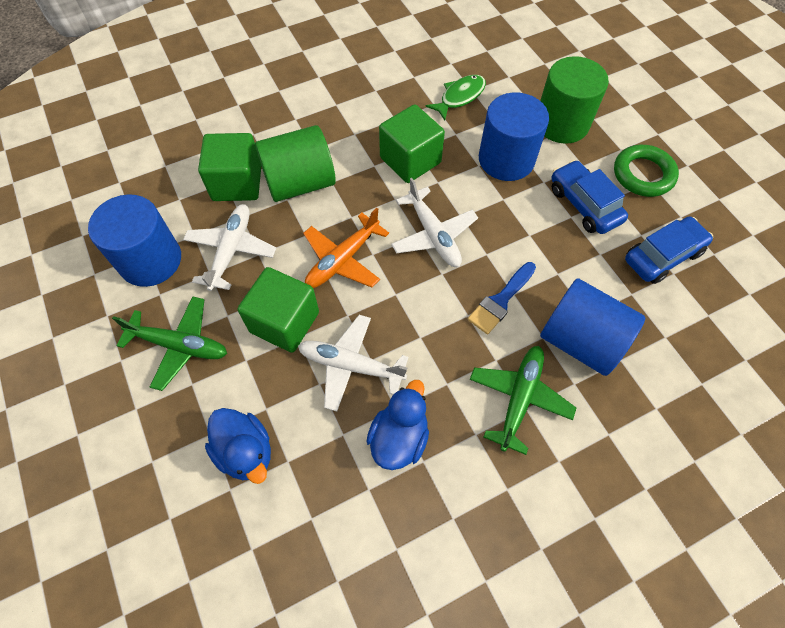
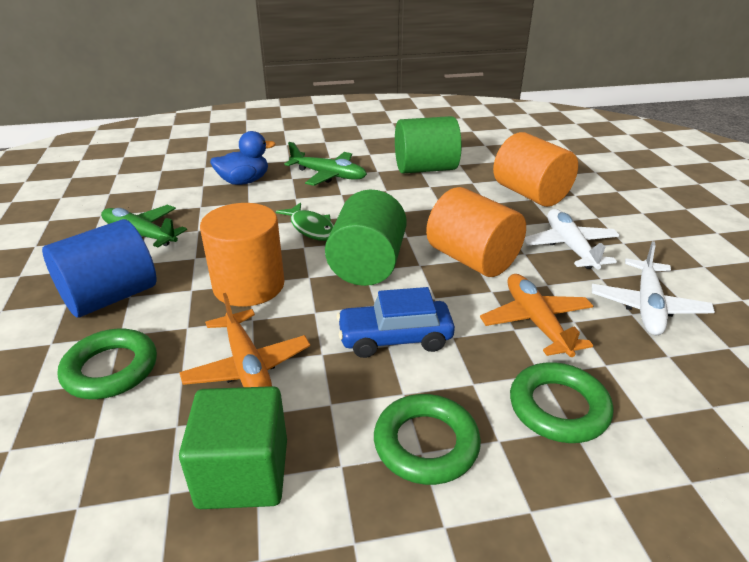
blue brush: 1 -> 0
blue car: 2 -> 1
blue cylinder: 3 -> 1
blue duck: 2 -> 1
green cube: 3 -> 1
green ring: 1 -> 3
orange cylinder: 0 -> 3
orange plane: 1 -> 2
white plane: 3 -> 2

